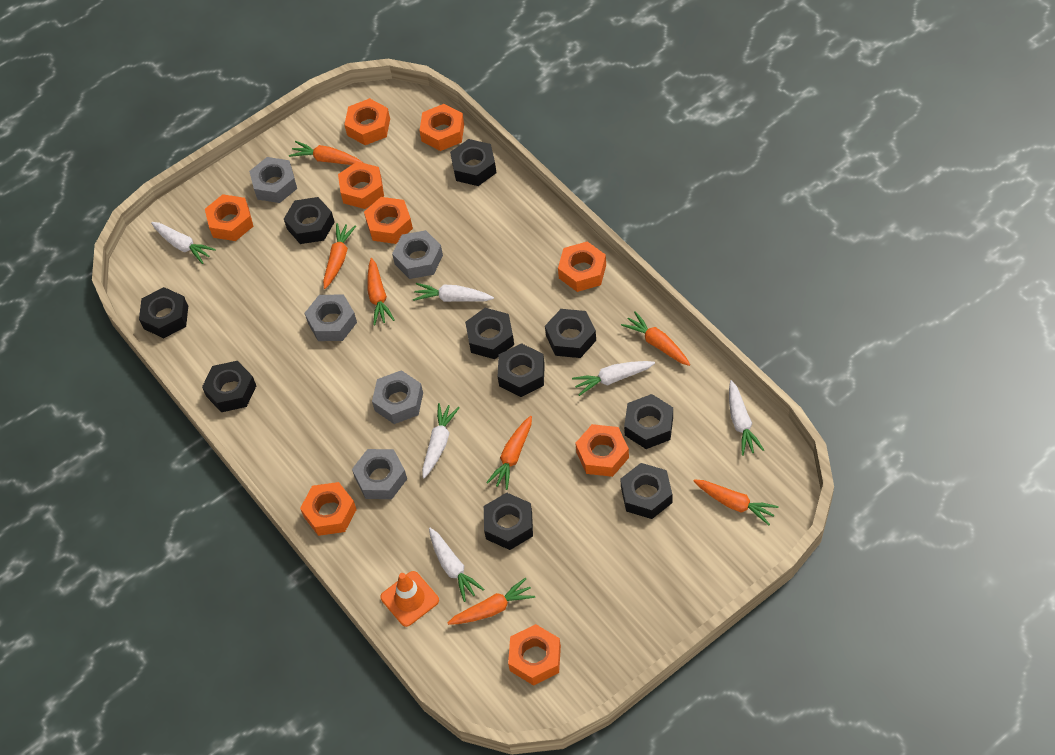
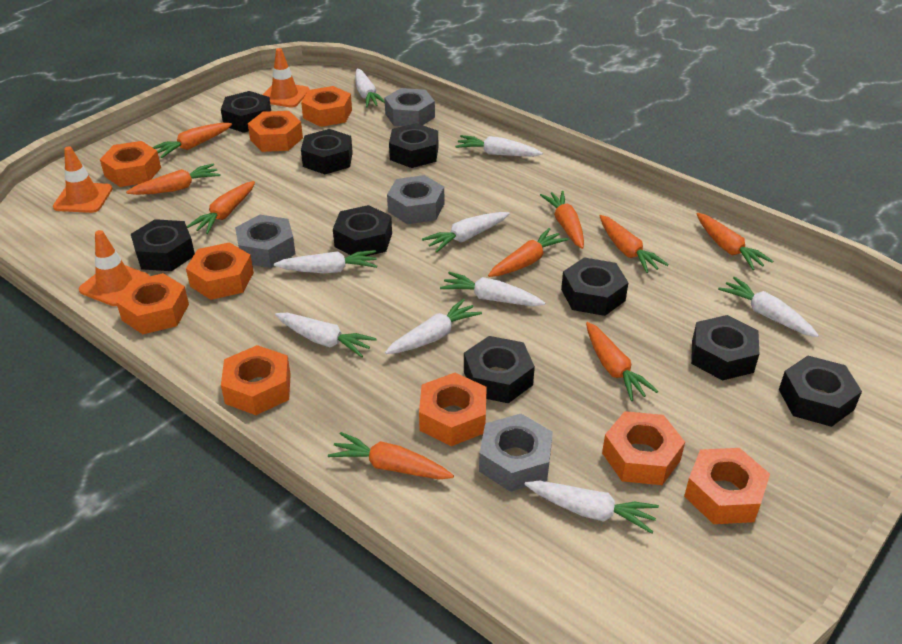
black nut: 10 -> 9
grey nut: 5 -> 4
orange carrot: 7 -> 9
orange traffic cone: 1 -> 3
white carrot: 6 -> 9

